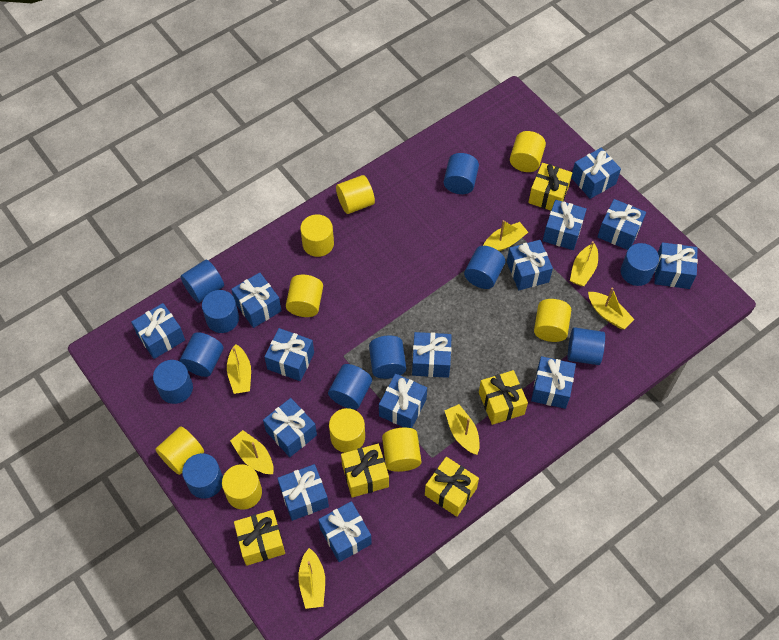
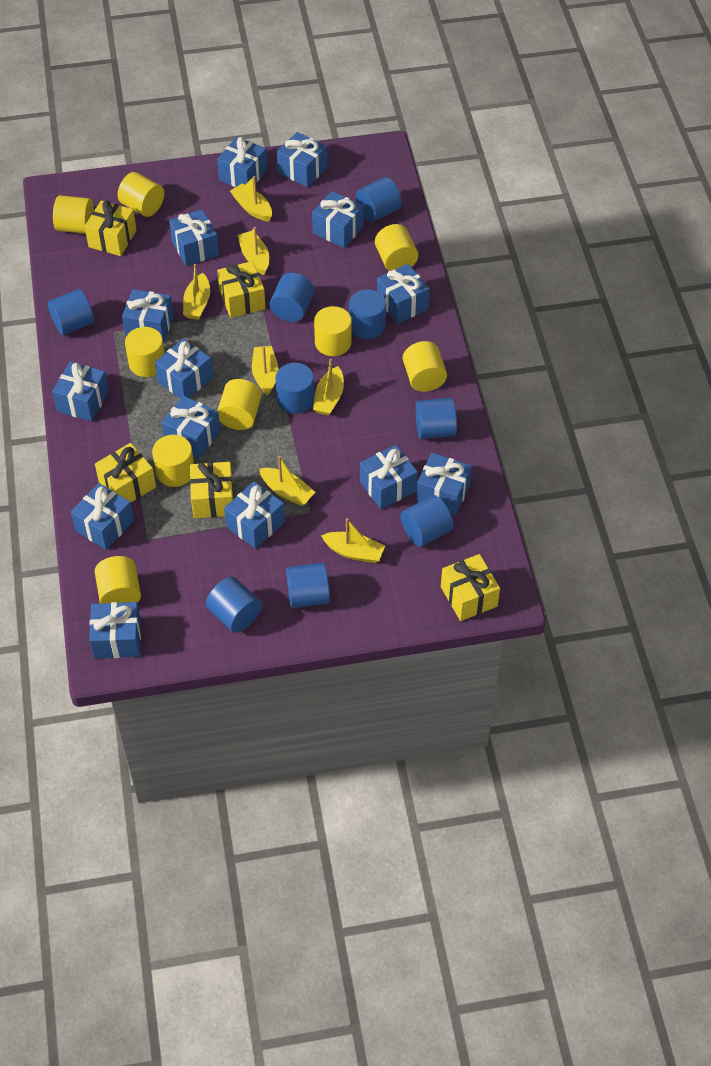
blue cylinder: 11 -> 9

